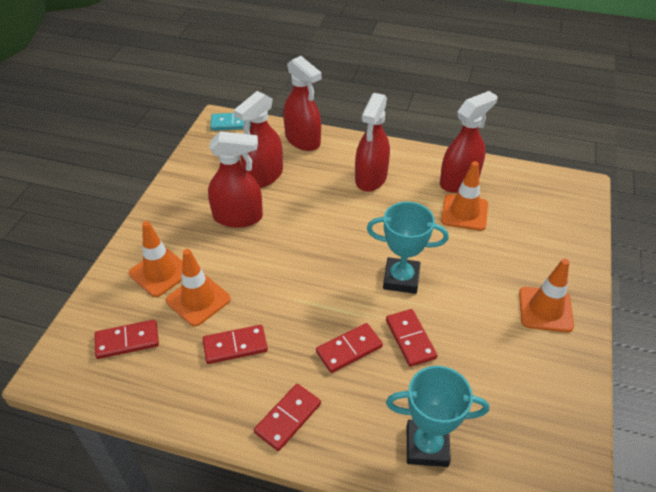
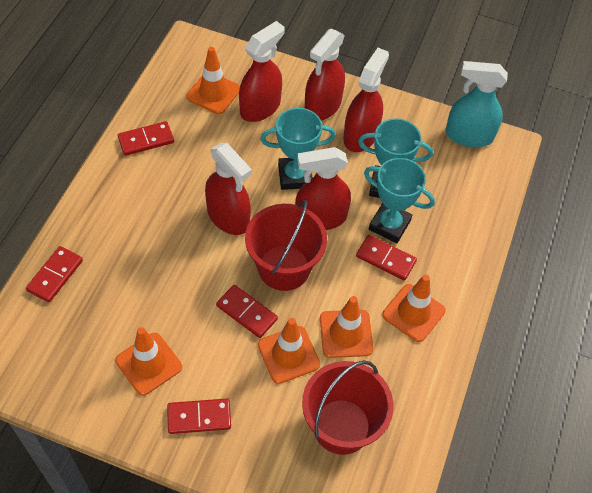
orange traffic cone: 4 -> 5
red bucket: 0 -> 2
turquoise domino: 1 -> 0
turquoise spray bottle: 0 -> 1
turquoise trophy: 2 -> 3

